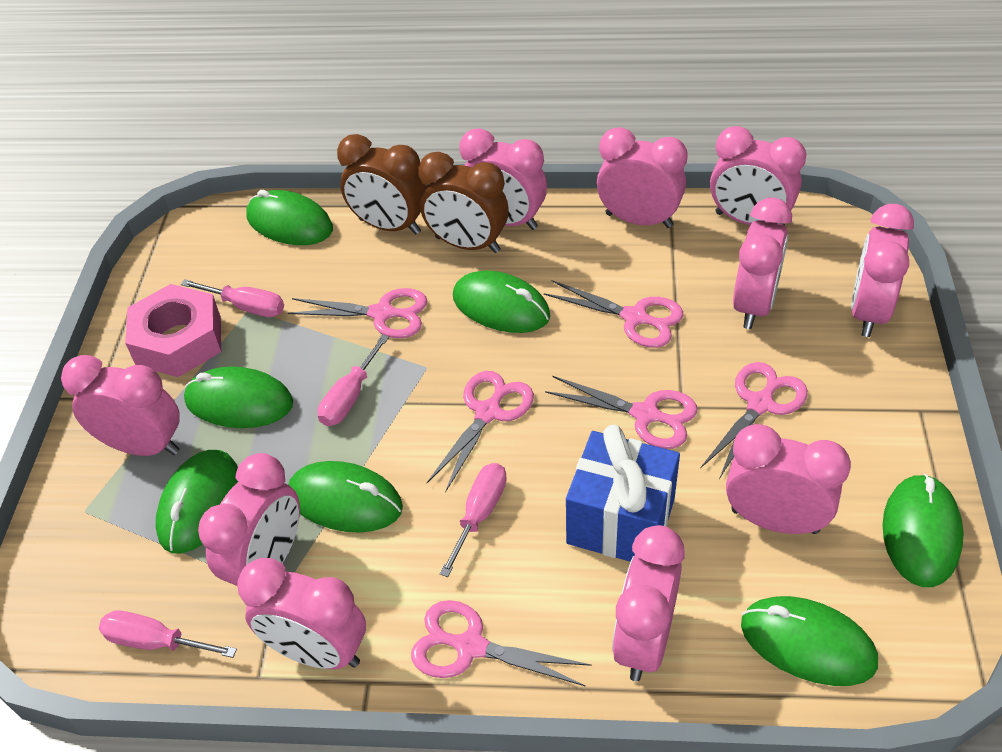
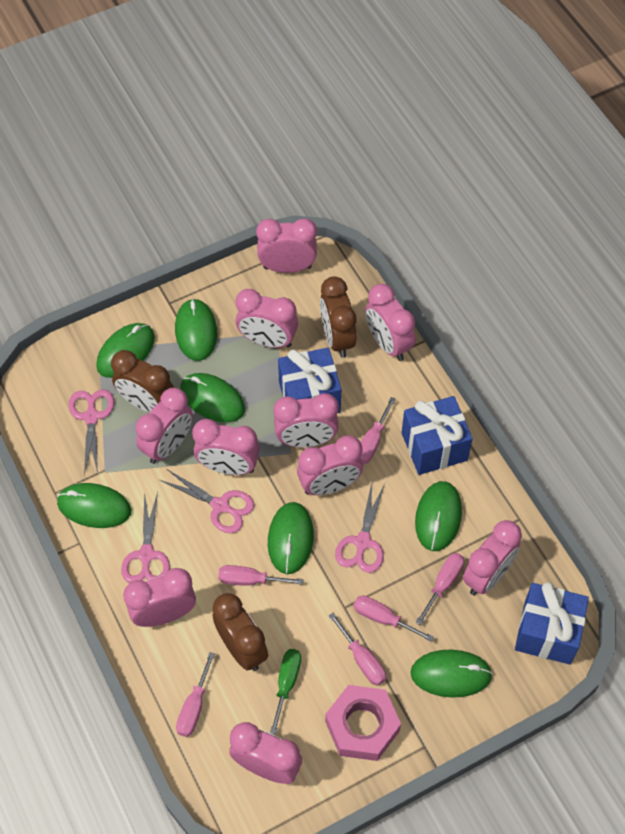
blue gift: 1 -> 3
brown clock: 2 -> 3
green screwdriver: 0 -> 1
pink scissors: 6 -> 4
pink screwdriver: 4 -> 6

